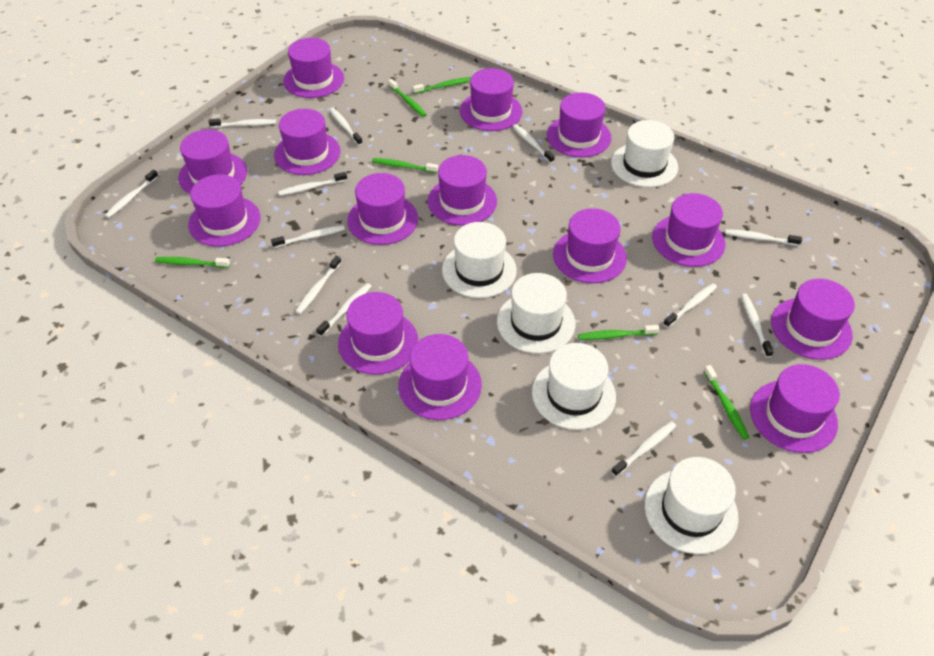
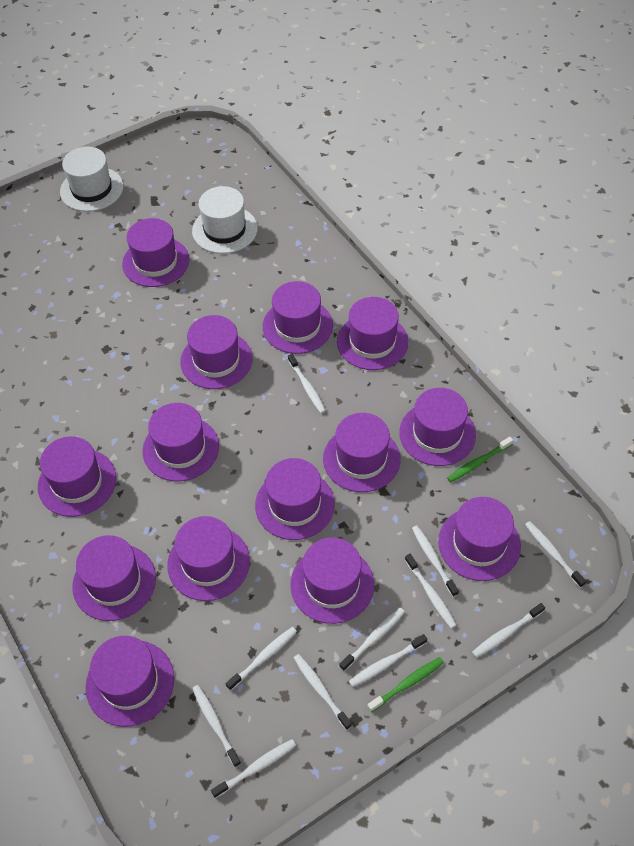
green toothbrush: 6 -> 2
white hat: 5 -> 2
white toothbrush: 12 -> 11

